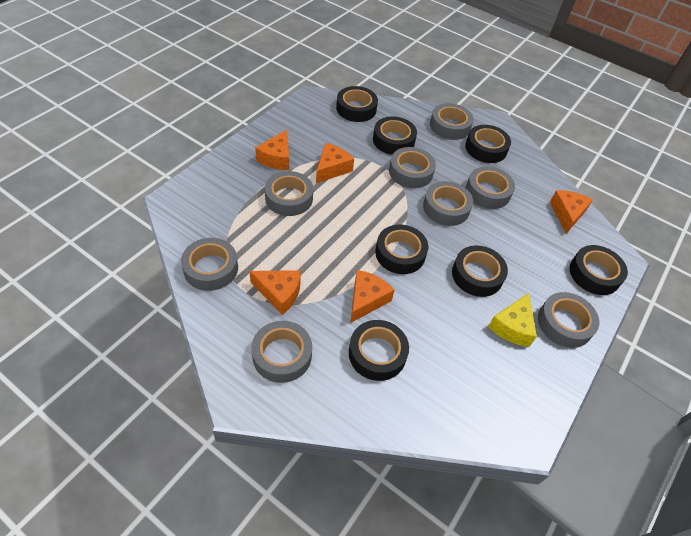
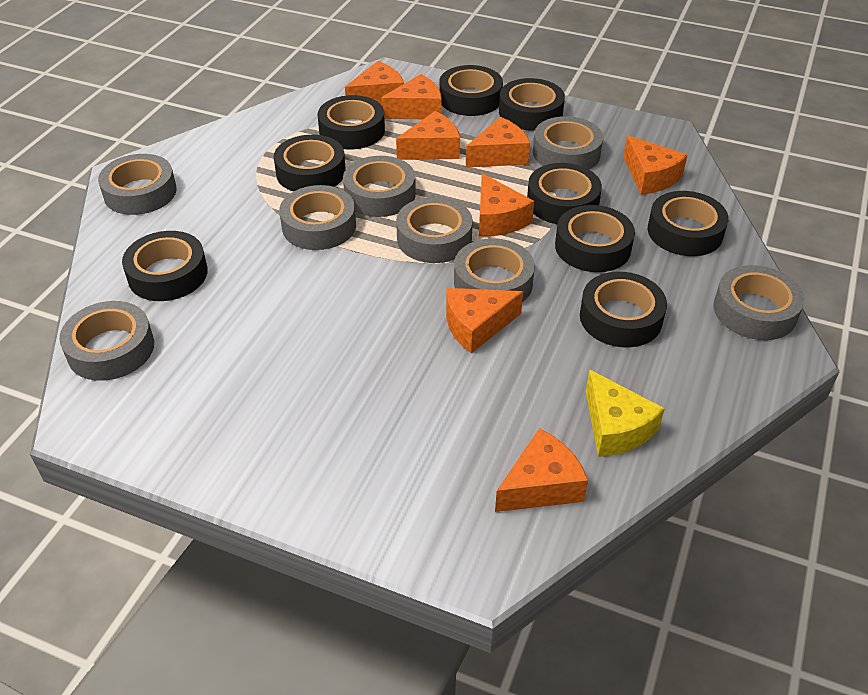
black tape: 7 -> 9
orange cheese: 5 -> 8

